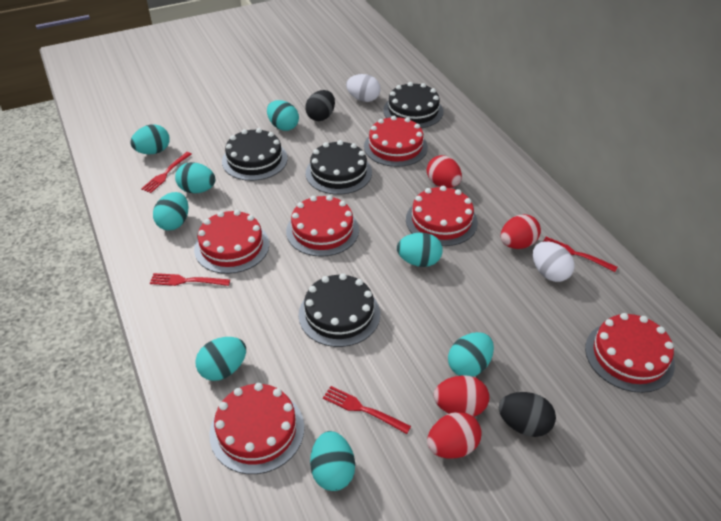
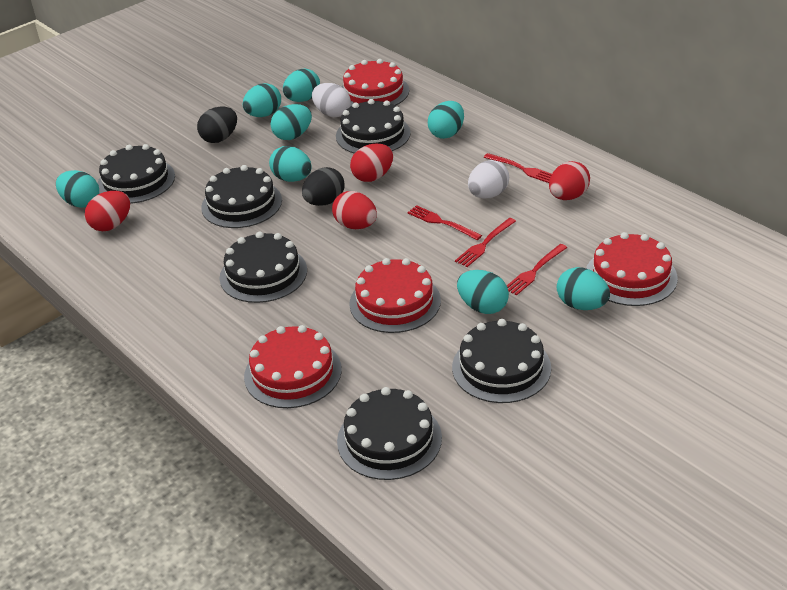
black cake: 4 -> 6
red cake: 6 -> 4

